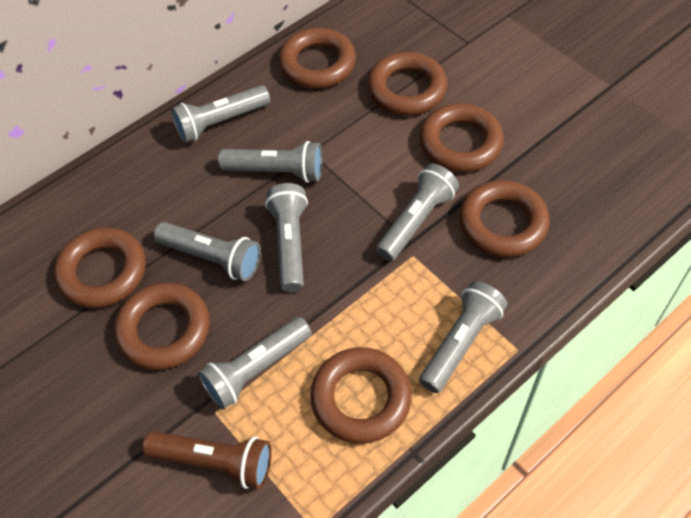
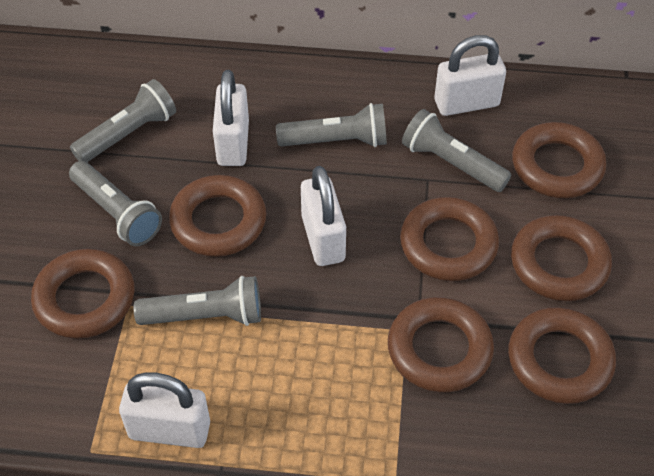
brown flashlight: 1 -> 0
grey flashlight: 7 -> 5
white padlock: 0 -> 4

